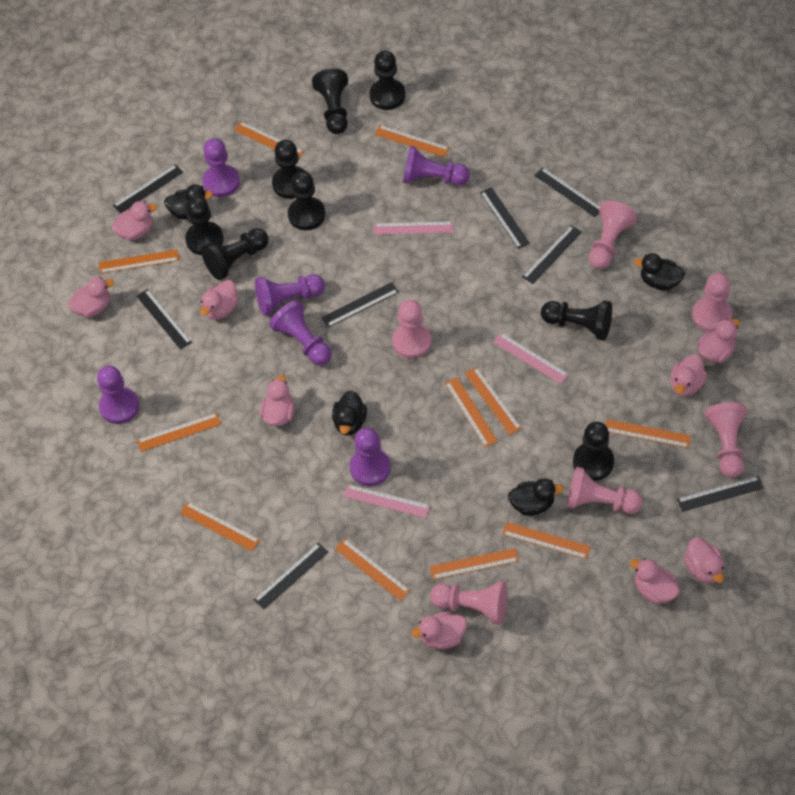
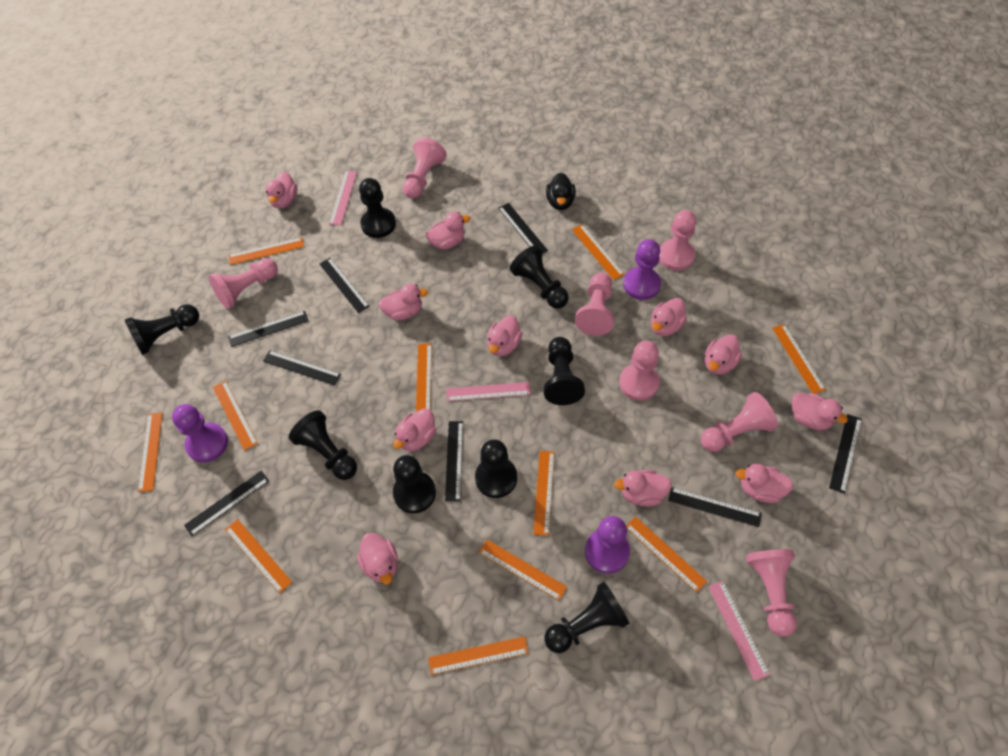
black duck: 4 -> 1
pink duck: 9 -> 11
pink pawn: 6 -> 7
purple pawn: 6 -> 3

